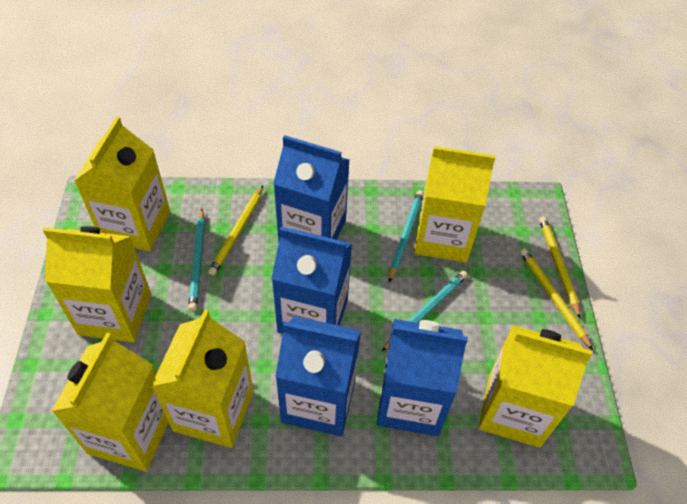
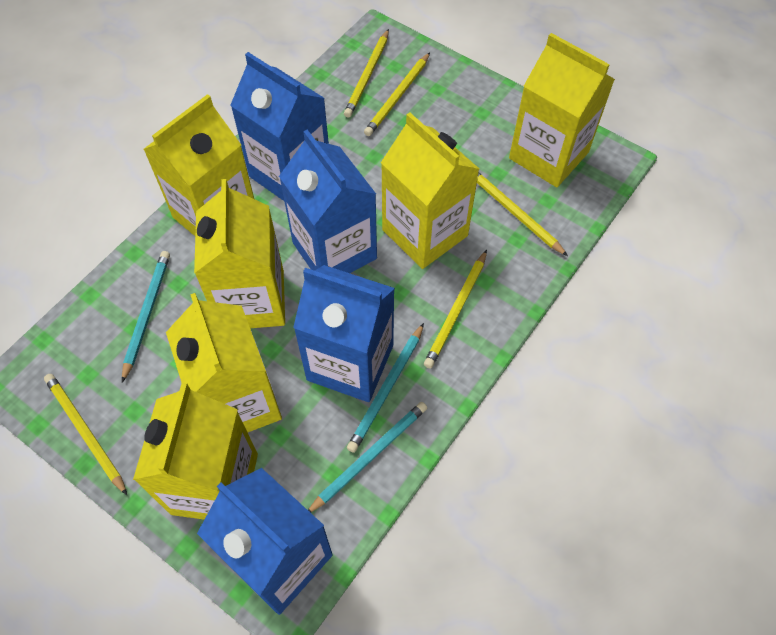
yellow pencil: 3 -> 5

